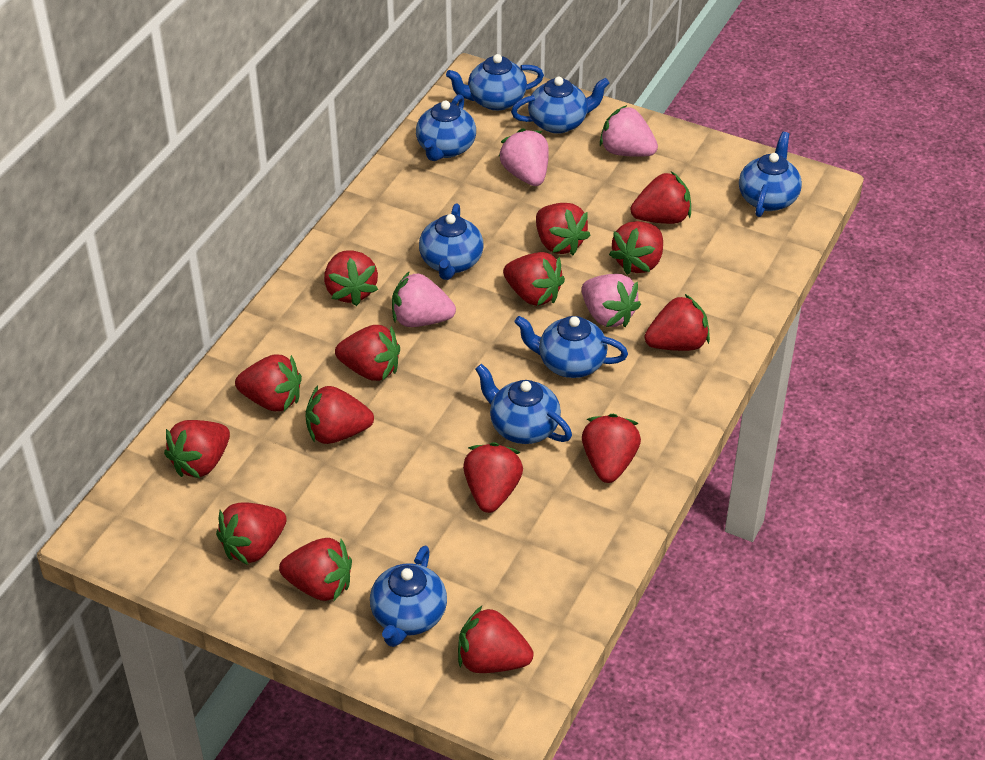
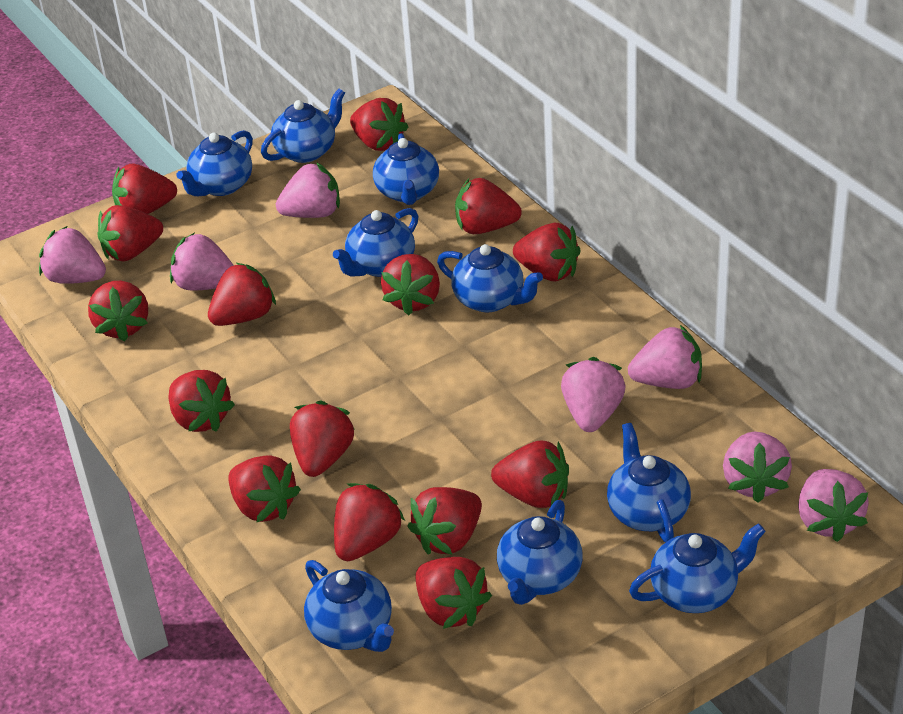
blue teapot: 8 -> 9
pink strawberry: 4 -> 7

